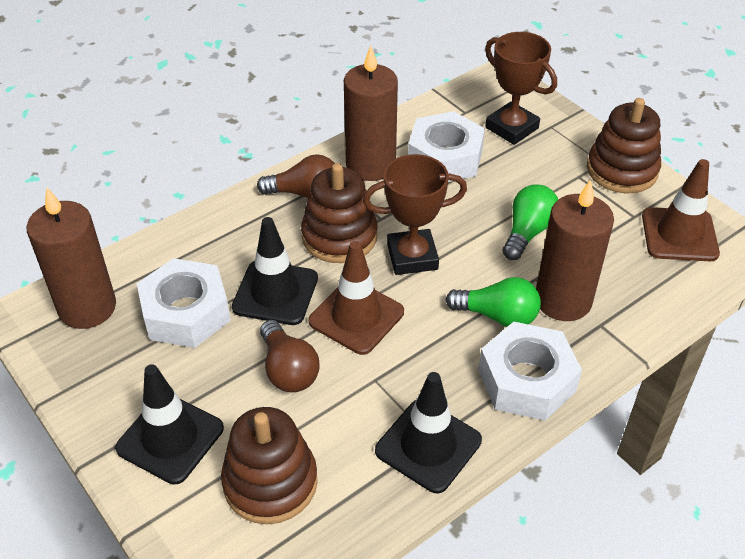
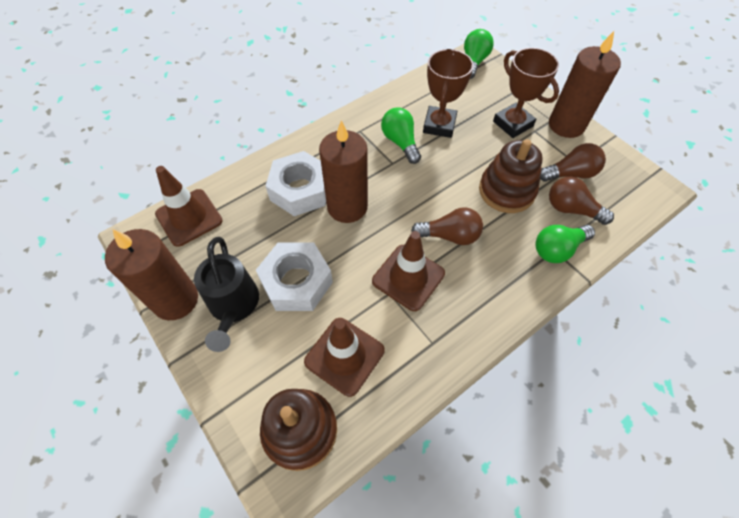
black traffic cone: 3 -> 0
black watering can: 0 -> 1
brown light bulb: 2 -> 3
brown stacking toy: 3 -> 2
brown traffic cone: 2 -> 3
green light bulb: 2 -> 3
white nut: 3 -> 2

